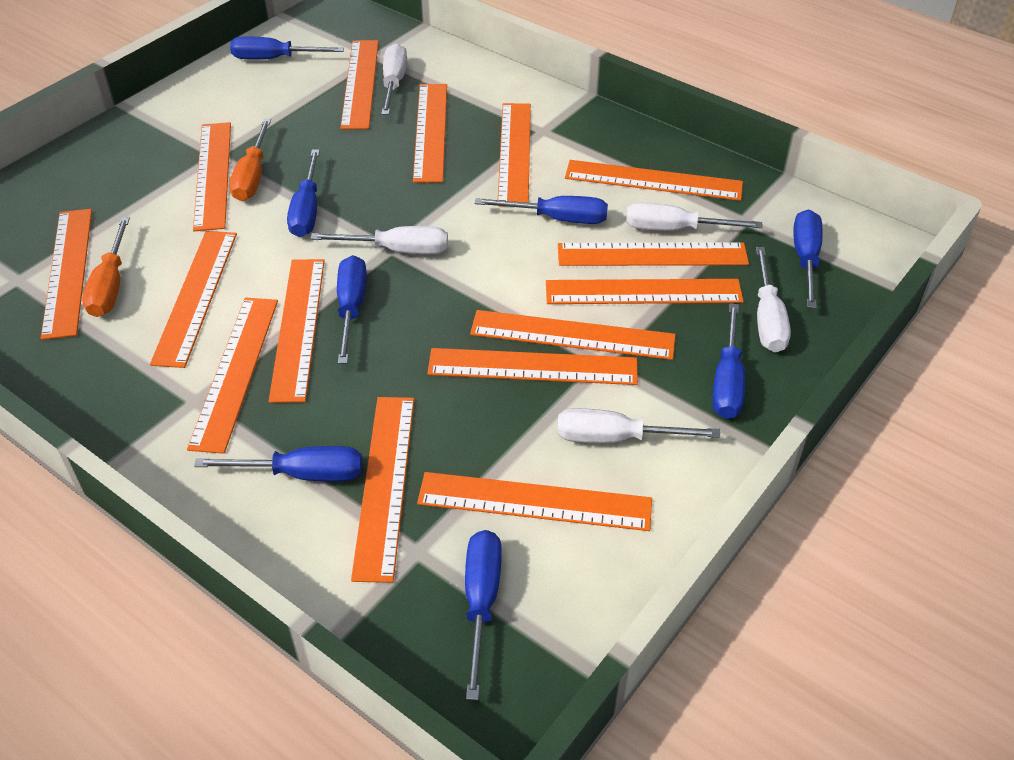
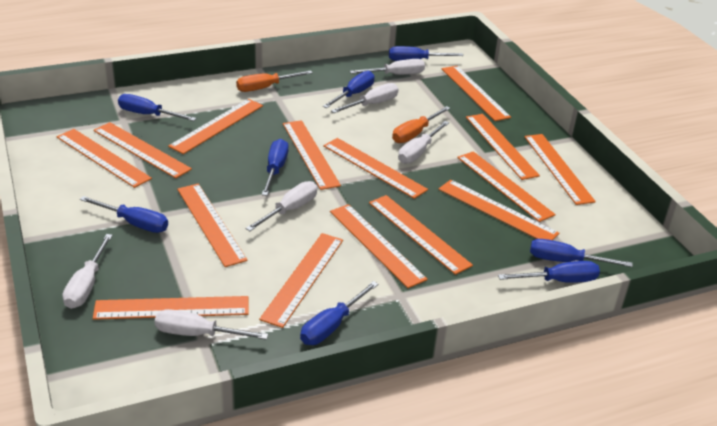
white screwdriver: 5 -> 6

